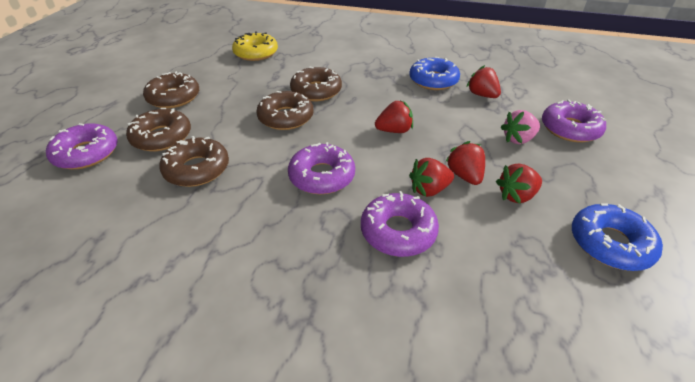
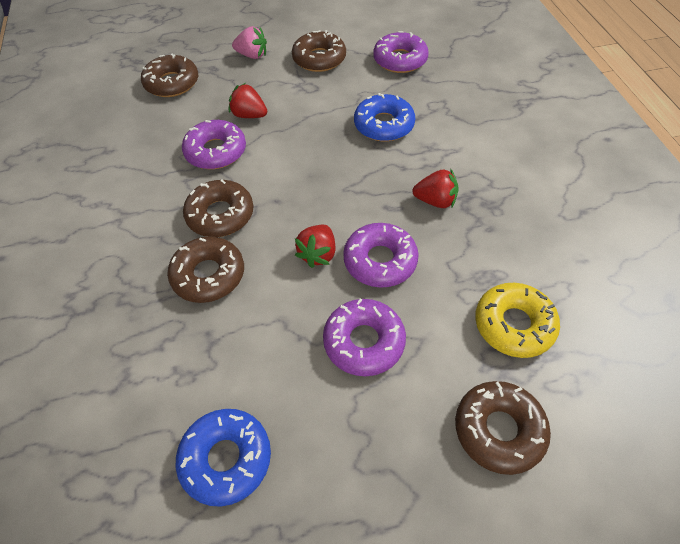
red strawberry: 5 -> 3

